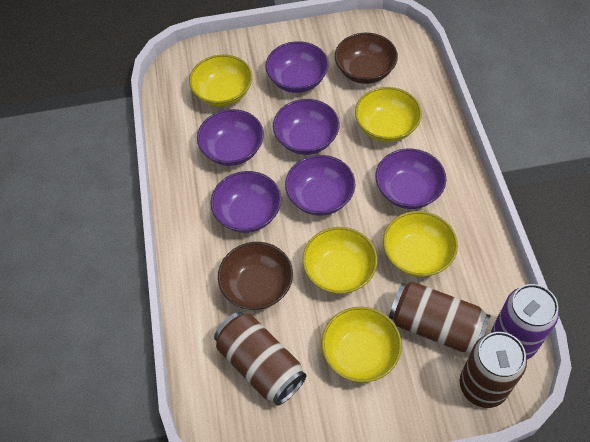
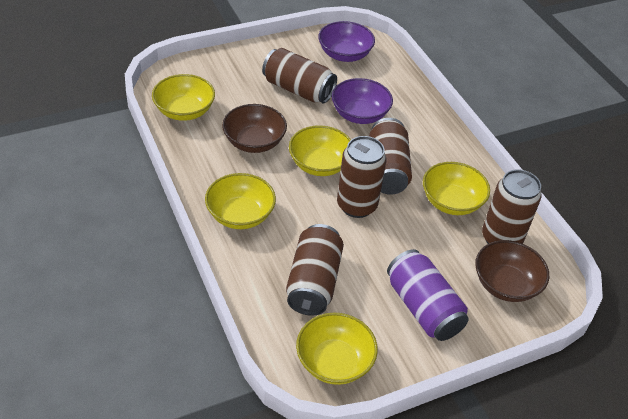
brown can: 3 -> 5
purple bowl: 6 -> 2

